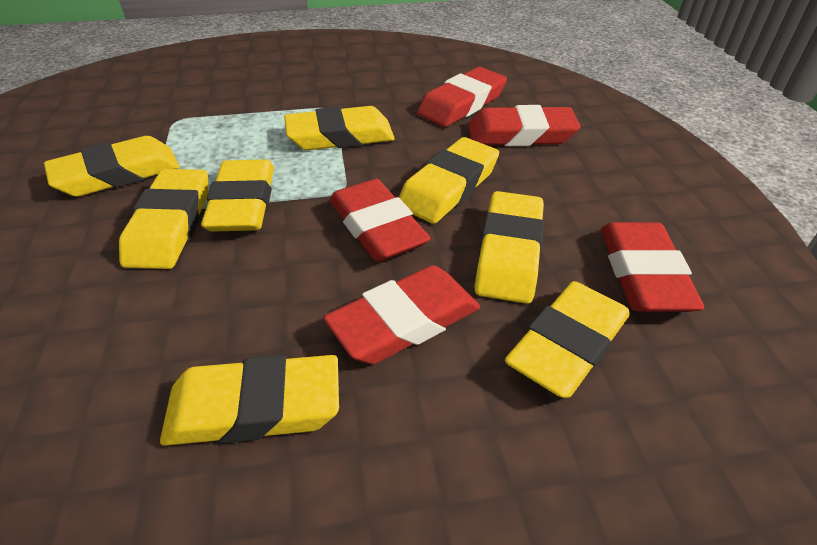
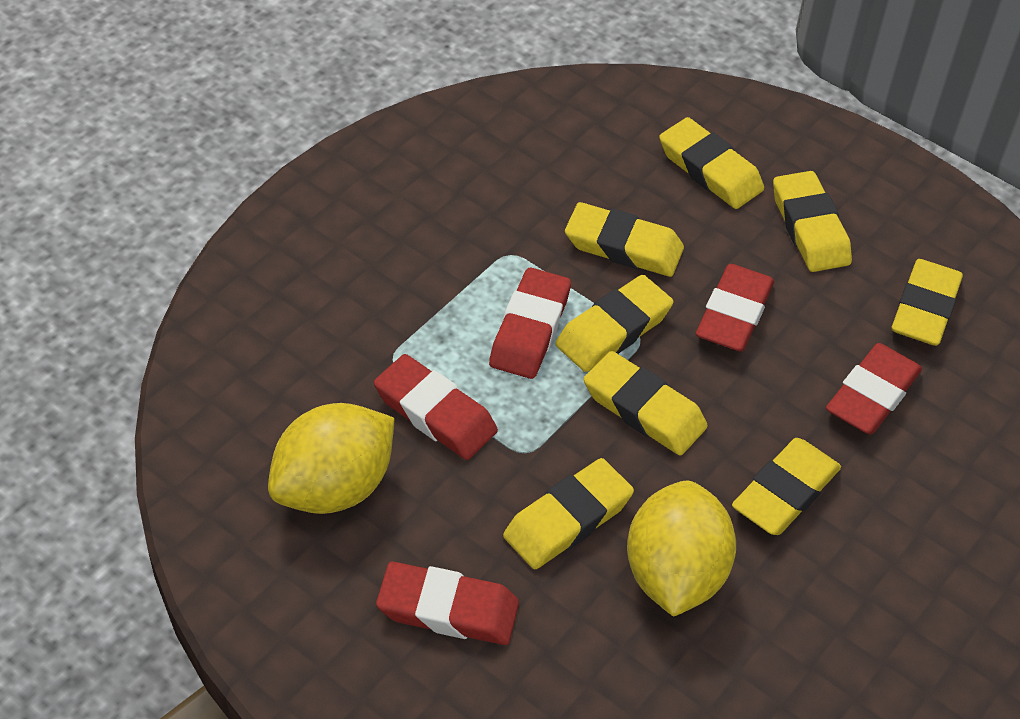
yellow lemon: 0 -> 2

